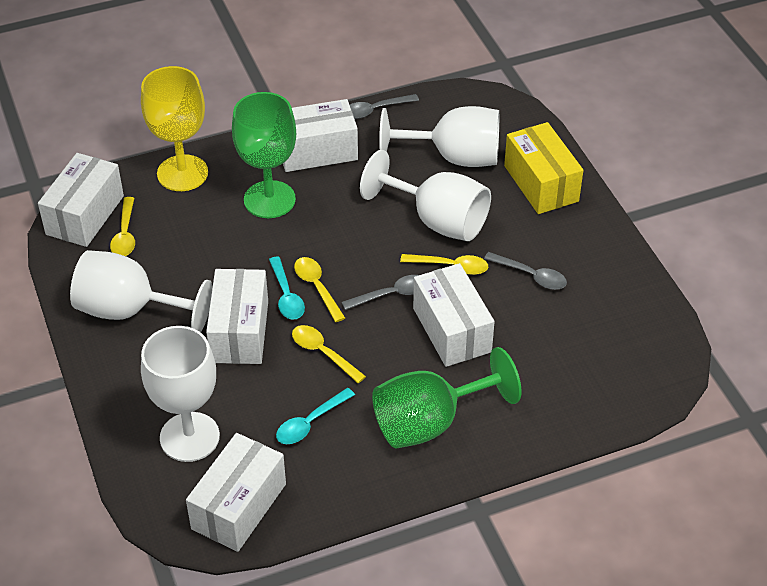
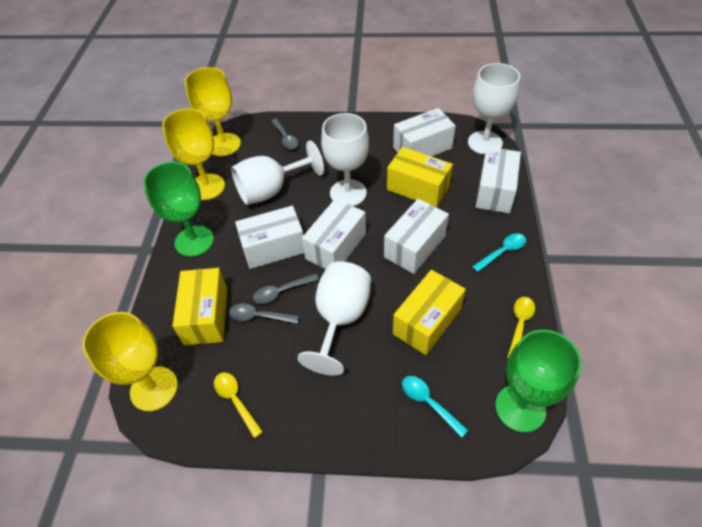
yellow box: 1 -> 3
yellow goblet: 1 -> 3
yellow spoon: 4 -> 2

